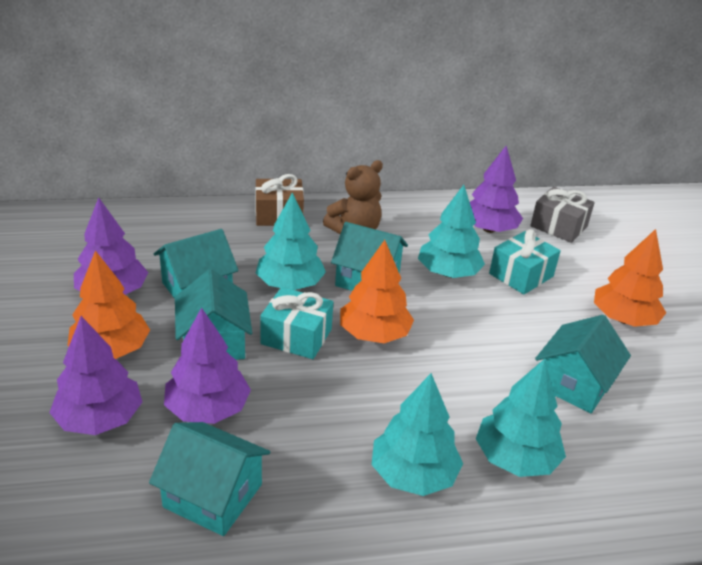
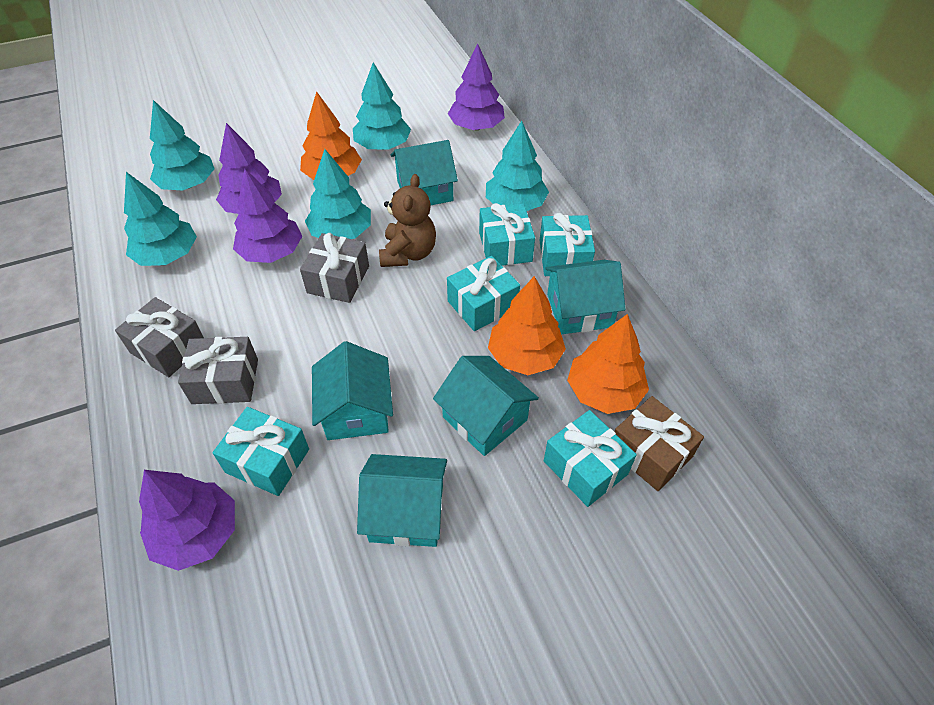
grey gift: 1 -> 3
turquoise gift: 2 -> 5
turquoise tree: 4 -> 5

